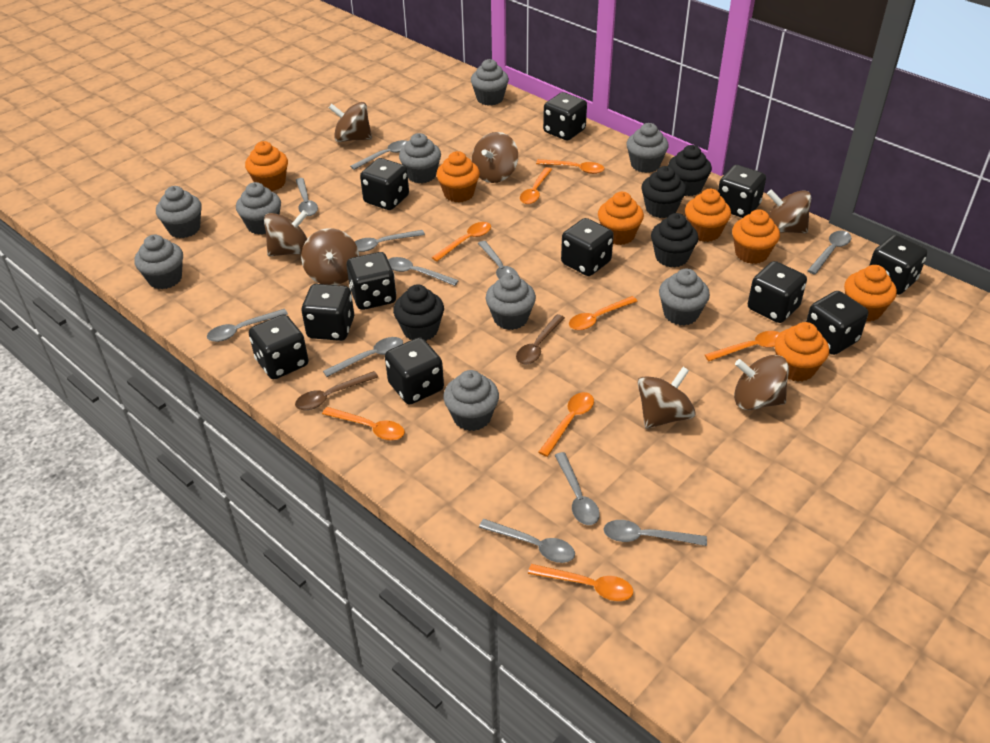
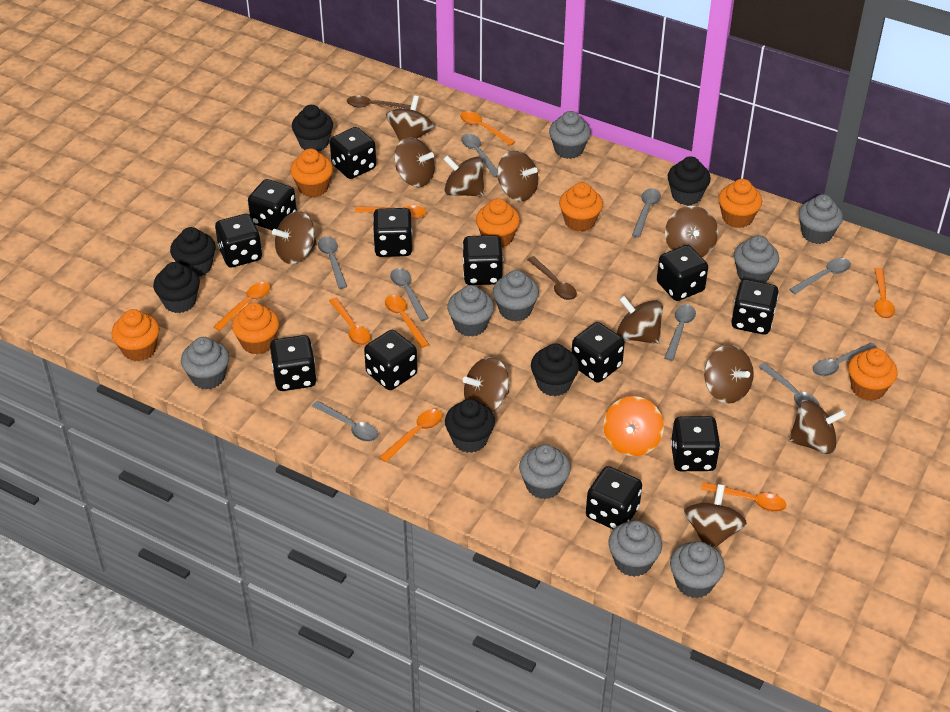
black cupcake: 4 -> 6
black dice: 11 -> 12
brown spinning top: 7 -> 11
grey spoon: 11 -> 9
orange spinning top: 0 -> 1

